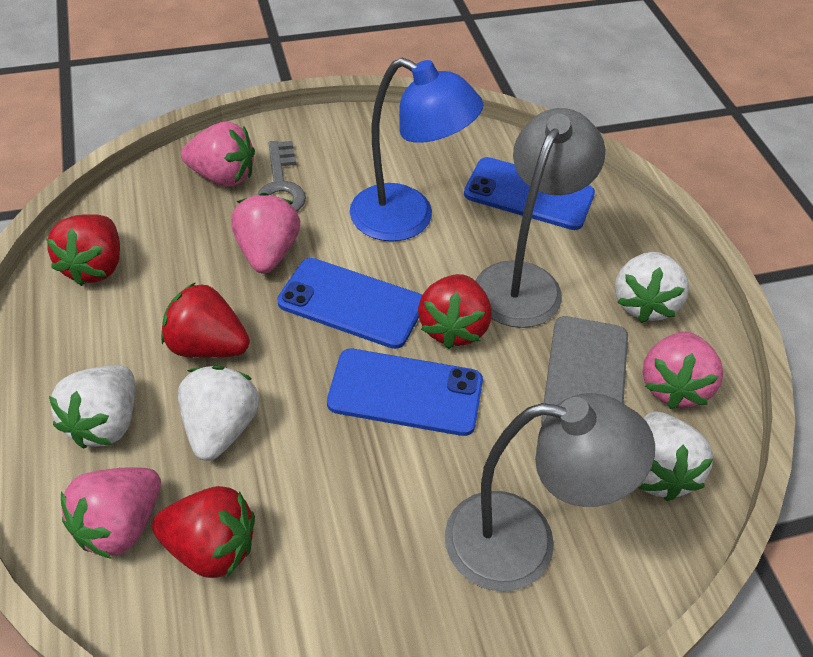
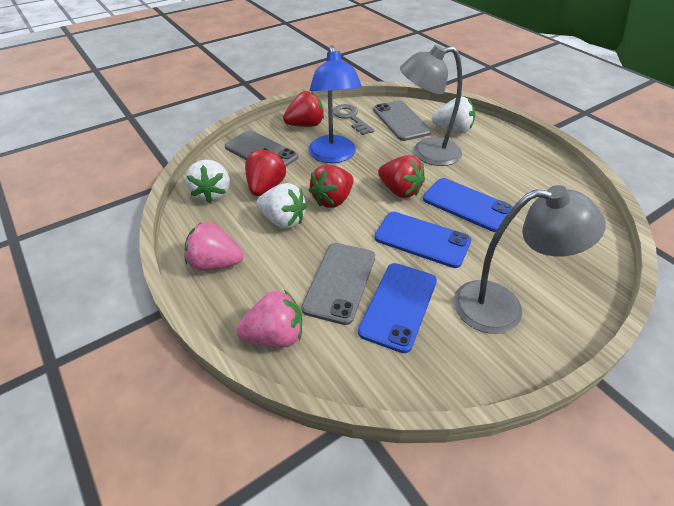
grey phone: 1 -> 3
pink strawberry: 4 -> 2
white strawberry: 4 -> 3

